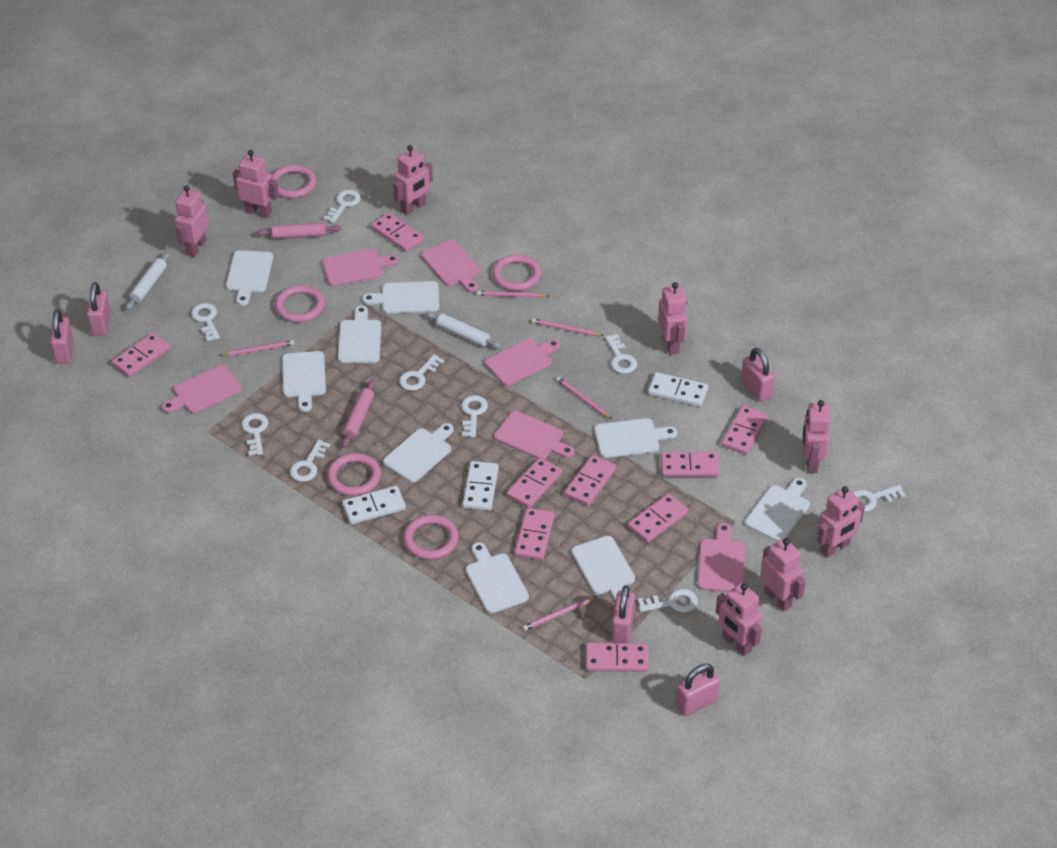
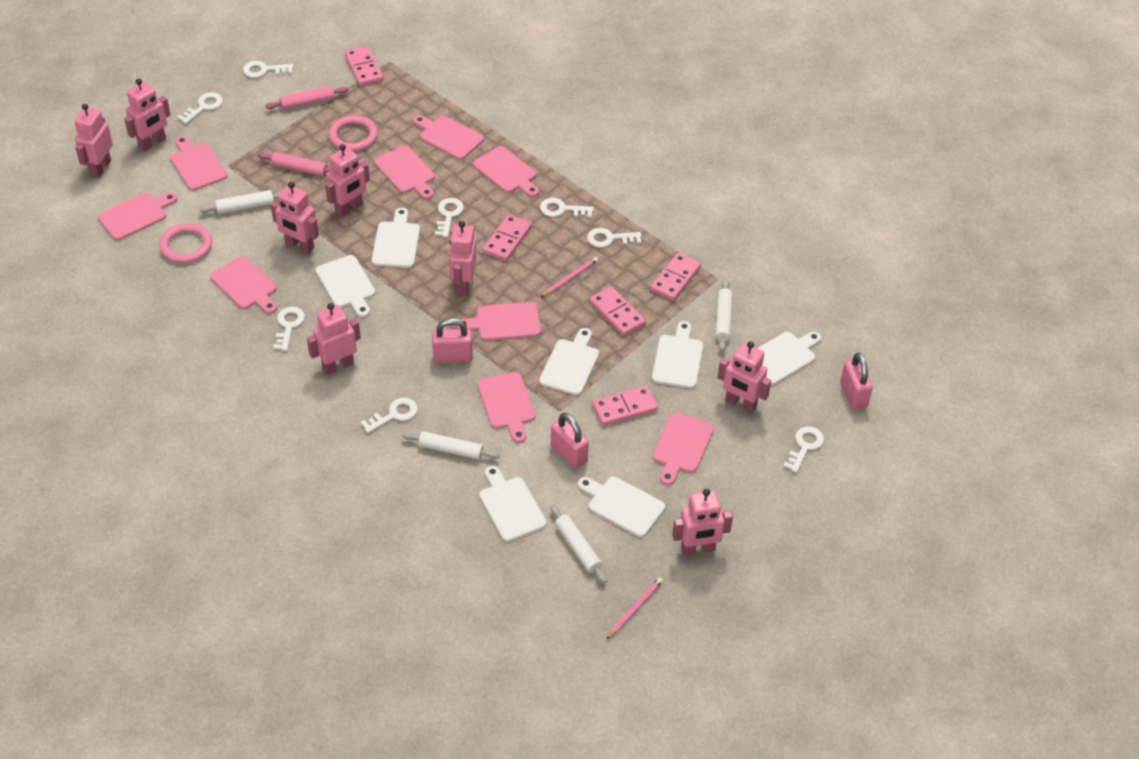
pink cutting board: 6 -> 9
pink domino: 9 -> 5
pink padlock: 5 -> 3
pink pencil: 5 -> 2
pink ring: 5 -> 2
white cutting board: 9 -> 7
white domino: 3 -> 0
white key: 9 -> 8
white rolling pin: 2 -> 4

